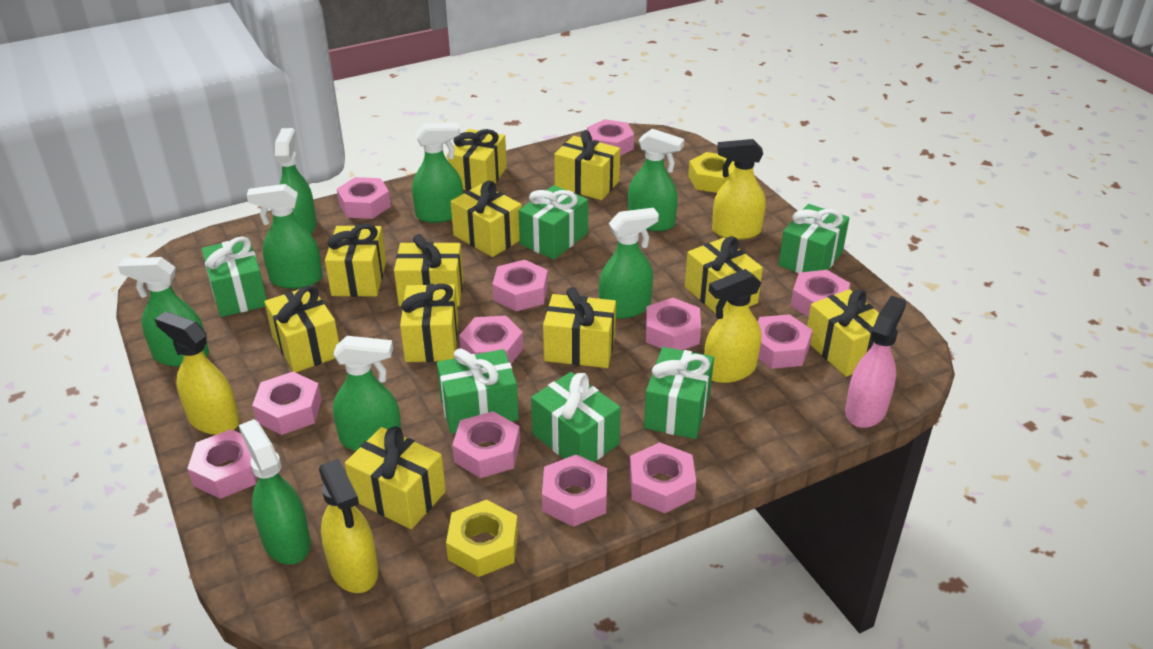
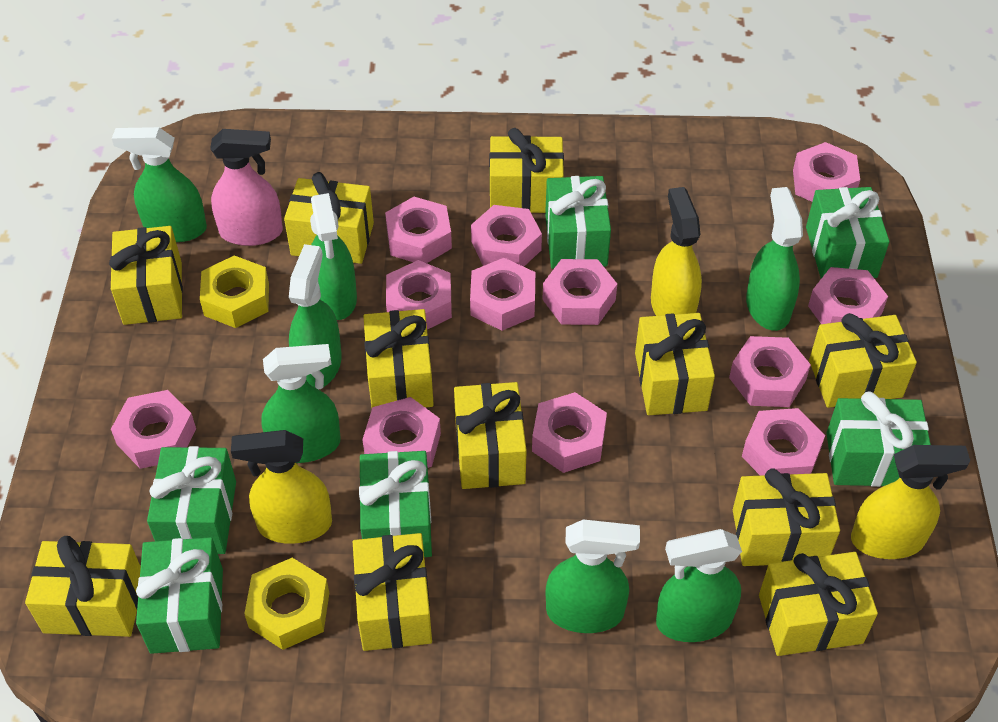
green spray bottle: 8 -> 7
yellow spray bottle: 4 -> 3

